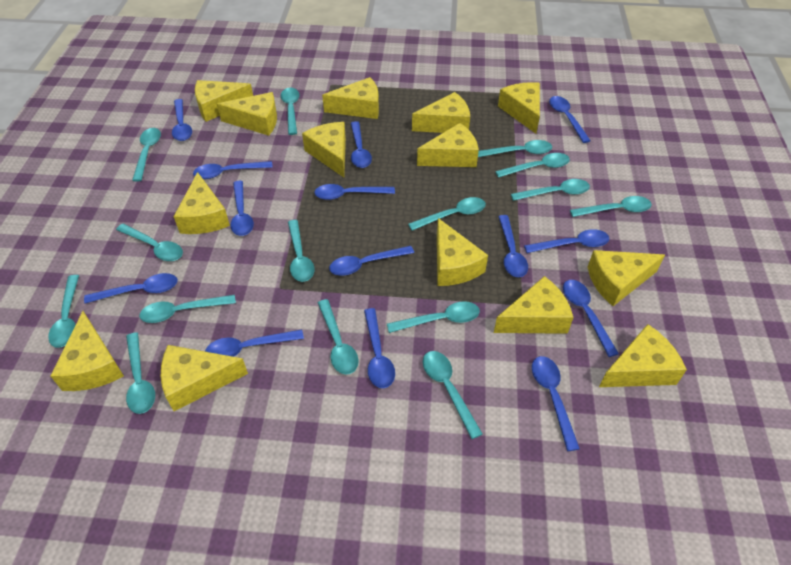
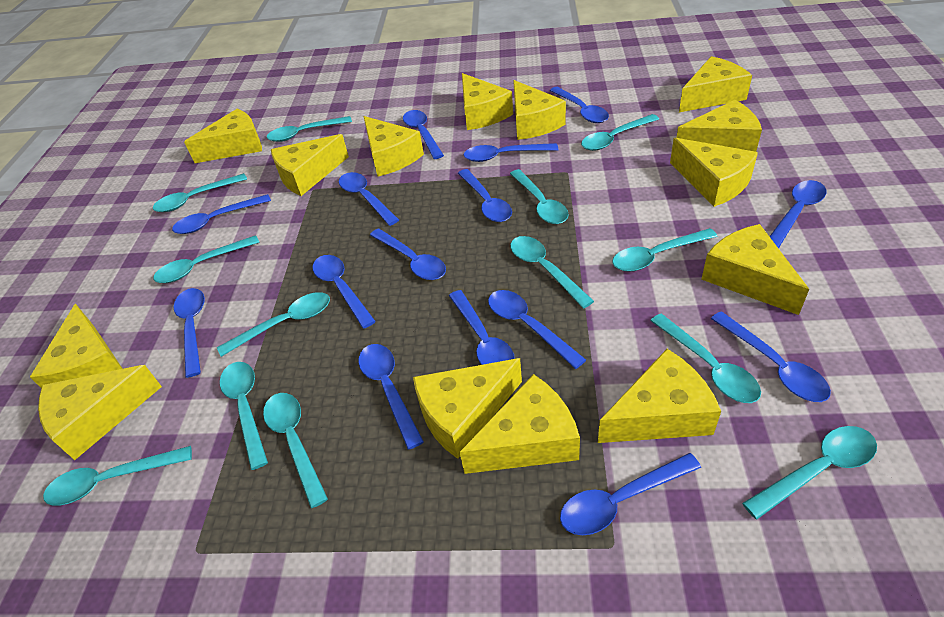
blue spoon: 14 -> 15
turquoise spoon: 15 -> 13

